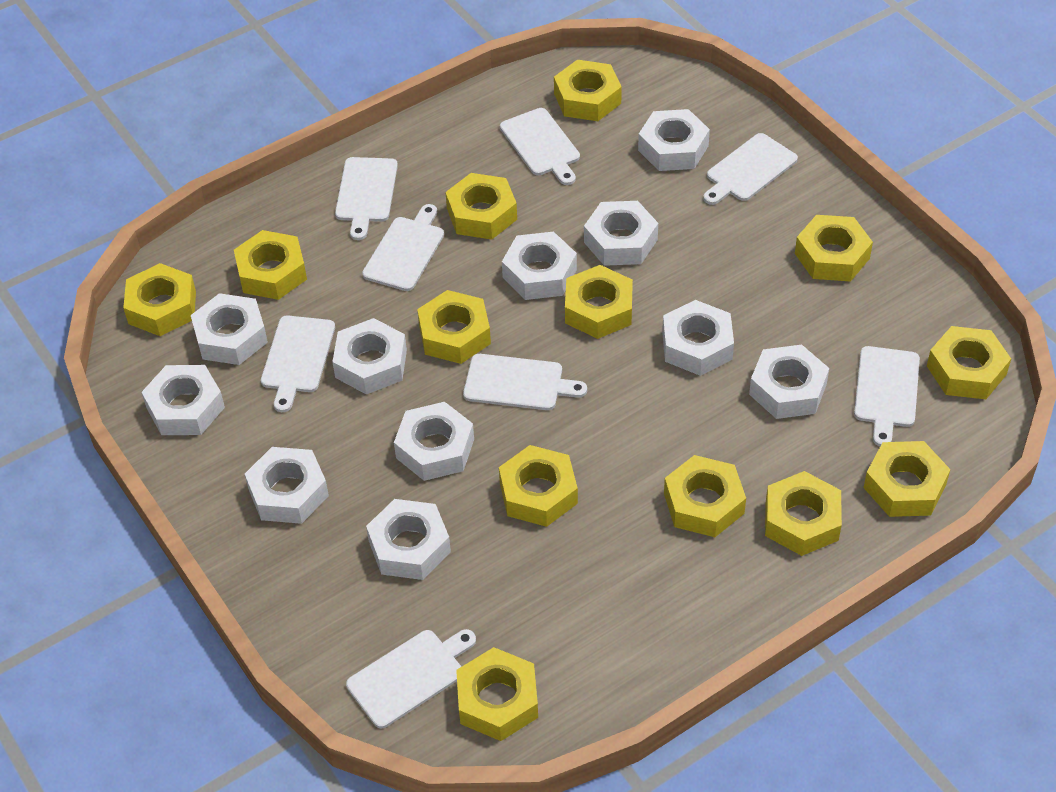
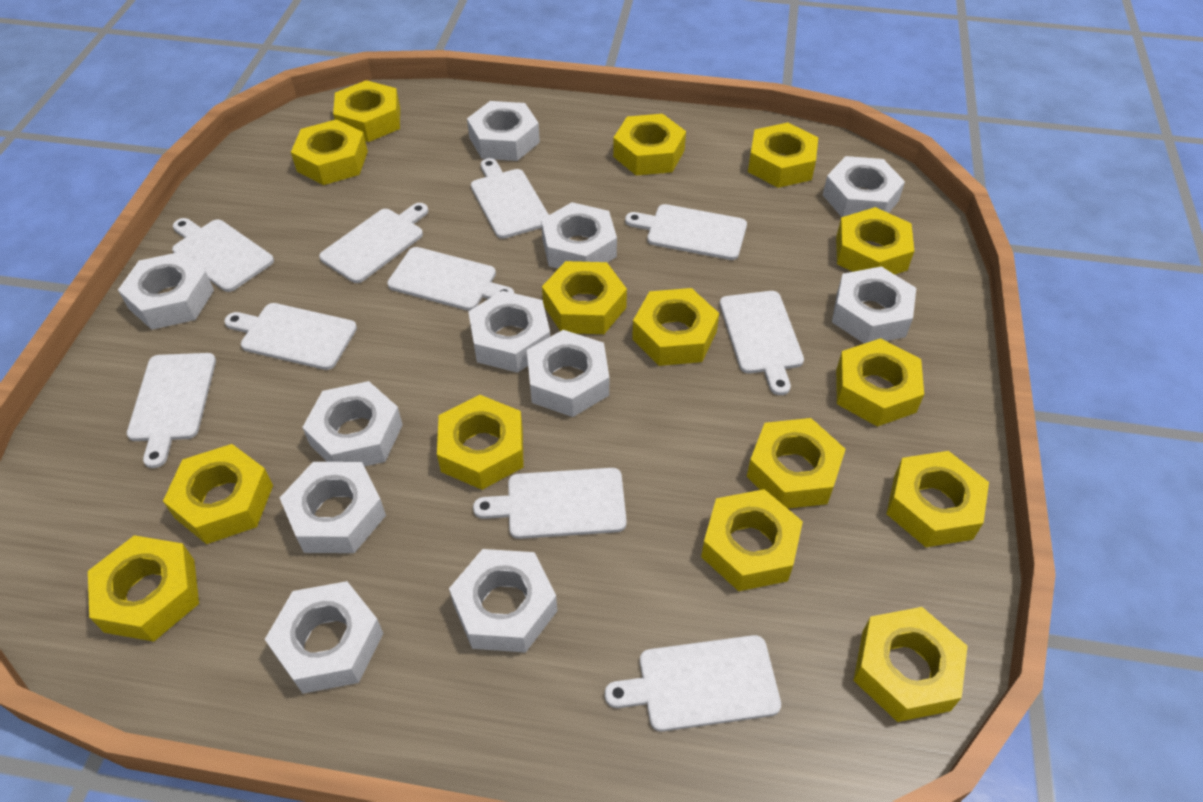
white cutting board: 8 -> 10
yellow nut: 13 -> 15

